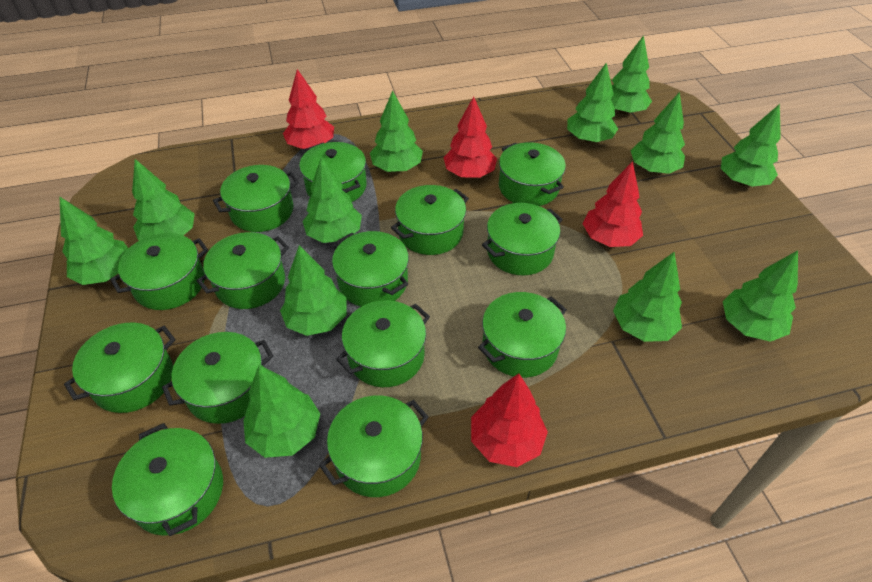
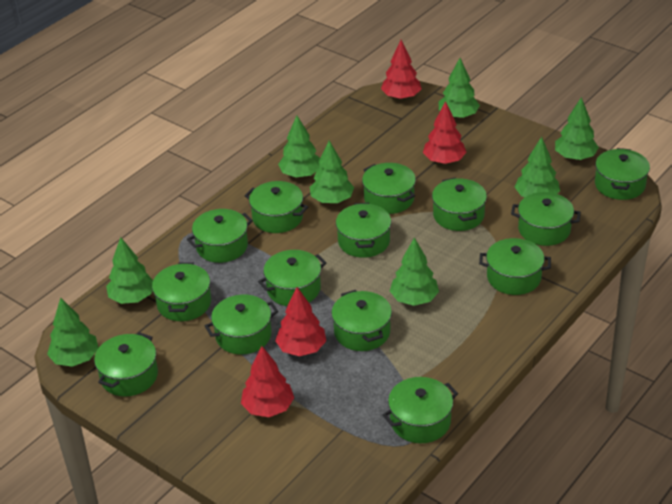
green tree: 12 -> 8

